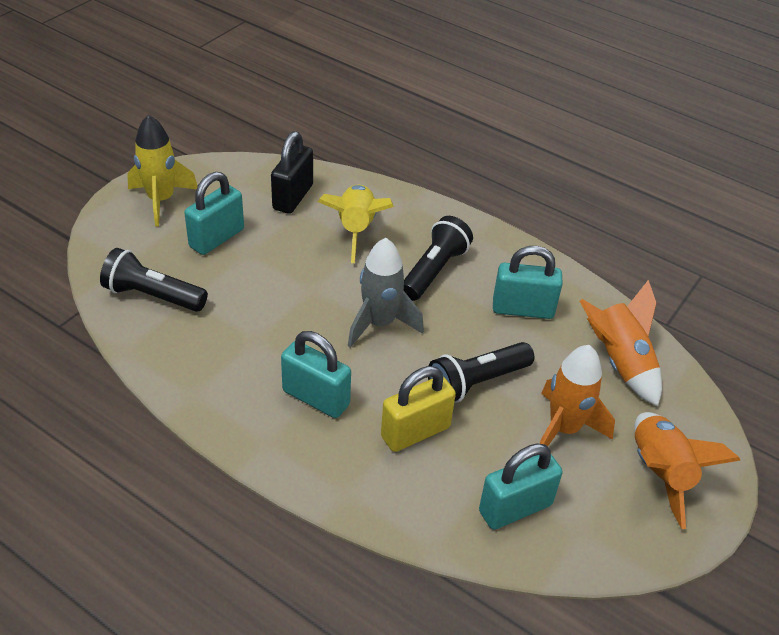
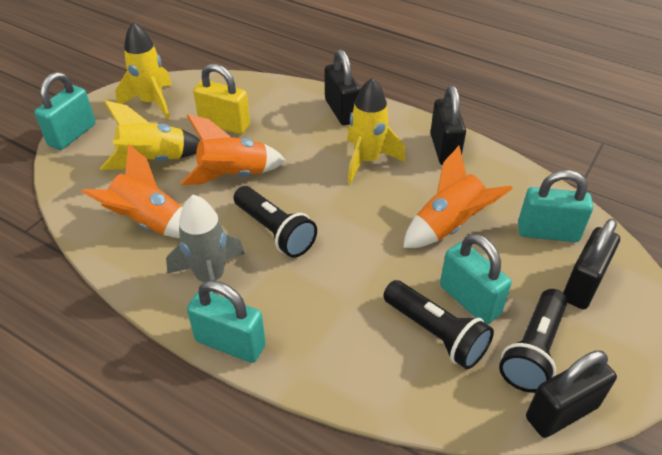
black padlock: 1 -> 4
yellow rocket: 2 -> 3

